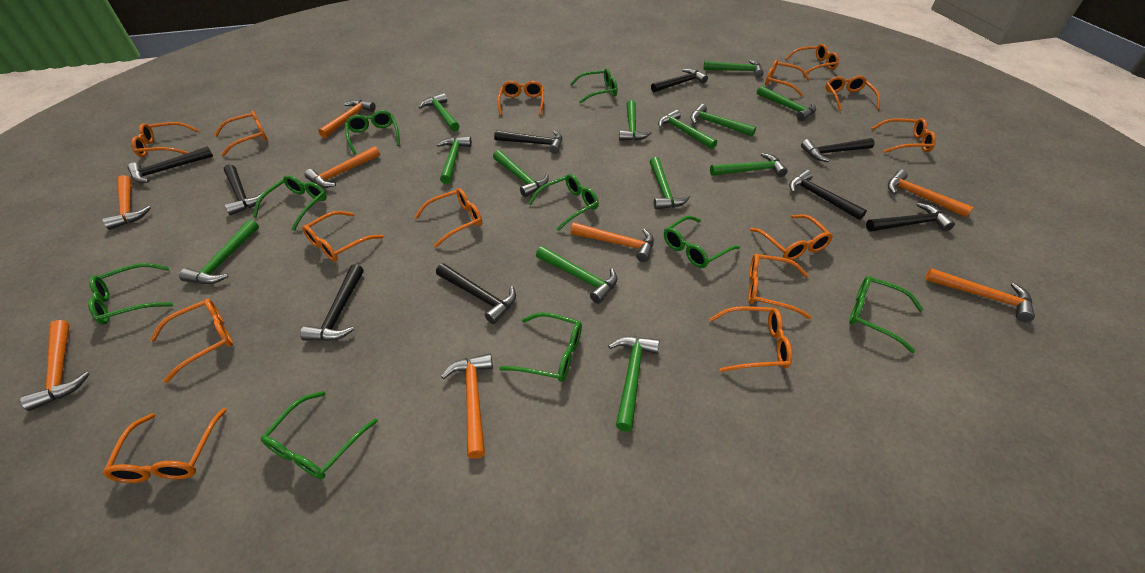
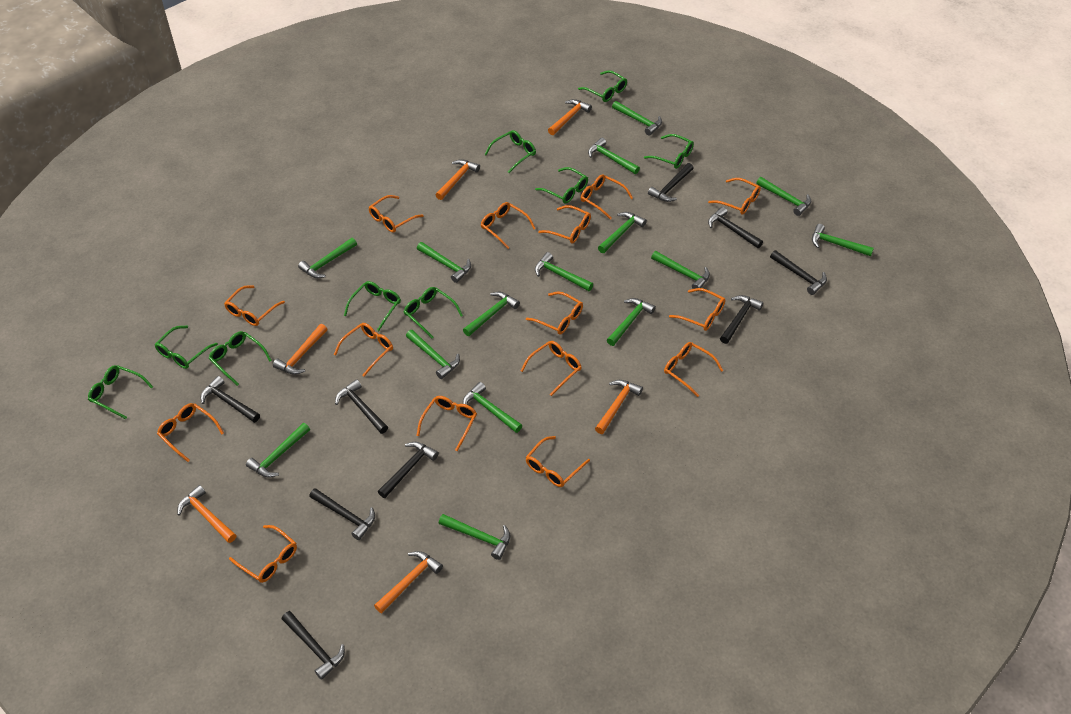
green hammer: 13 -> 15
orange glasses: 14 -> 15
orange hammer: 8 -> 6

